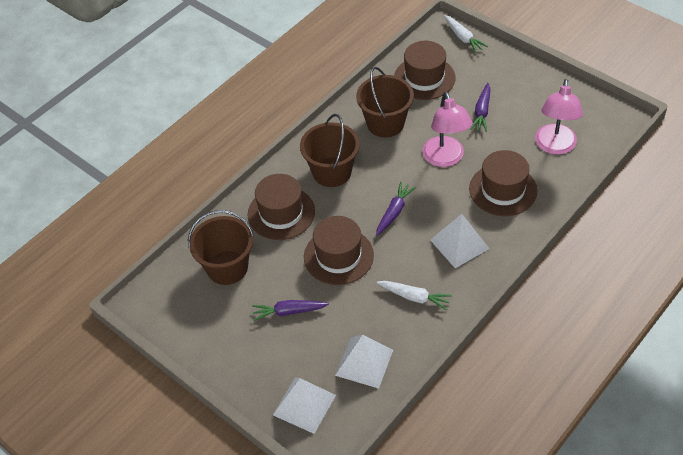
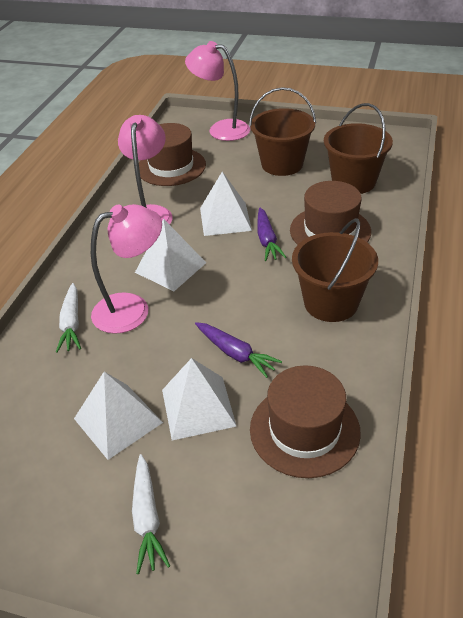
brown hat: 4 -> 3
pink lamp: 2 -> 3
purple carrot: 3 -> 2
white pyramid: 3 -> 4

